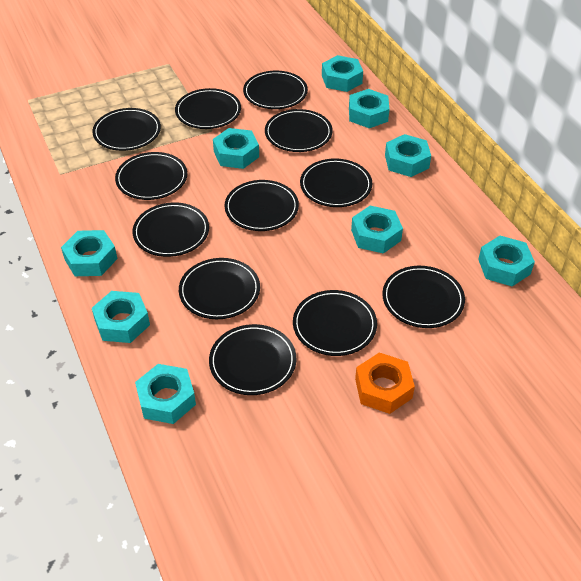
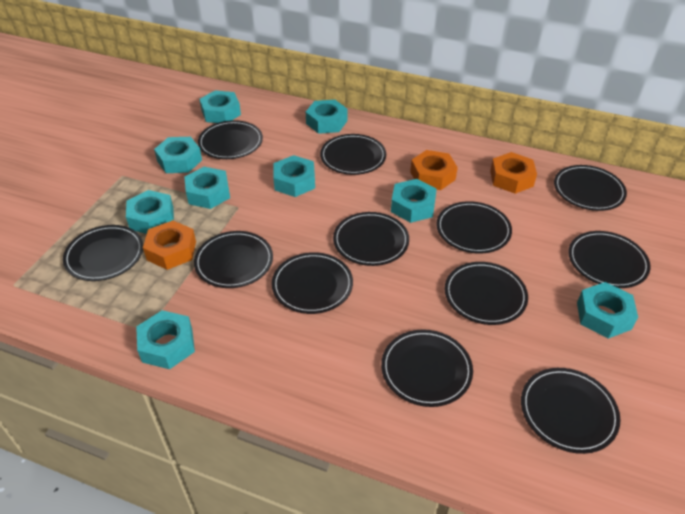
orange nut: 1 -> 3

